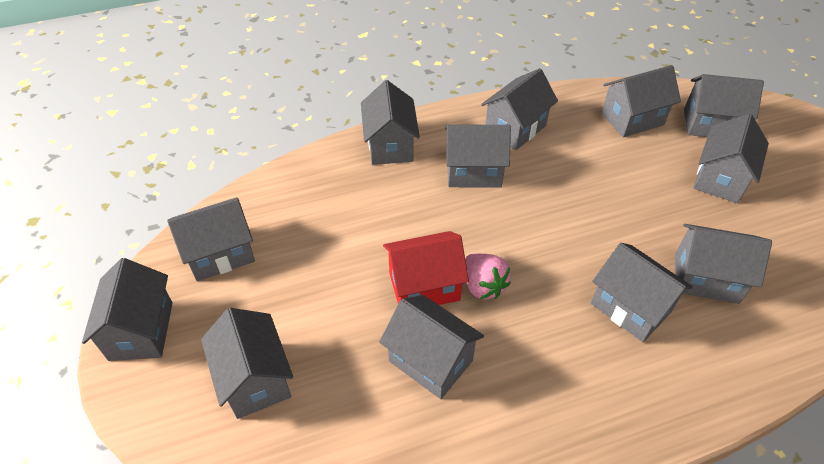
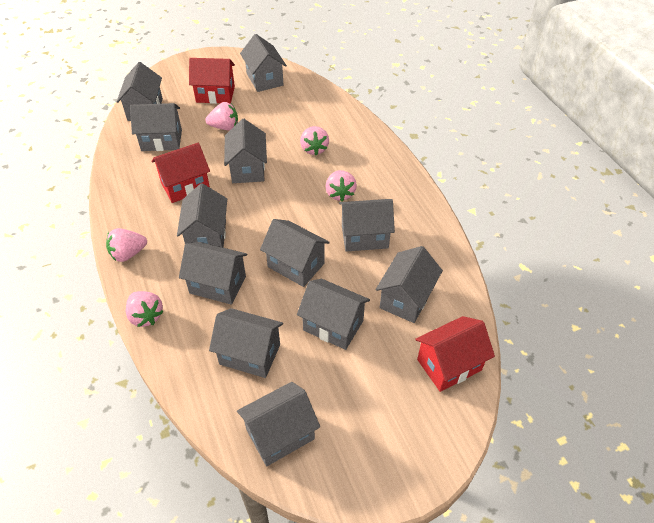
pink strawberry: 1 -> 5
red house: 1 -> 3

